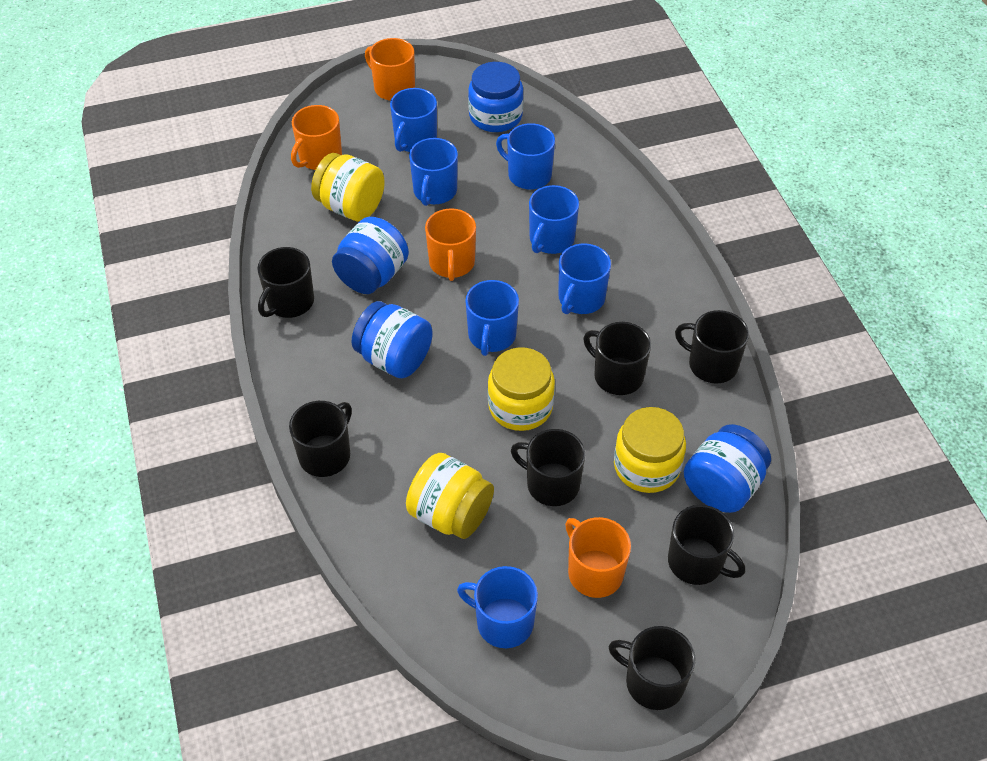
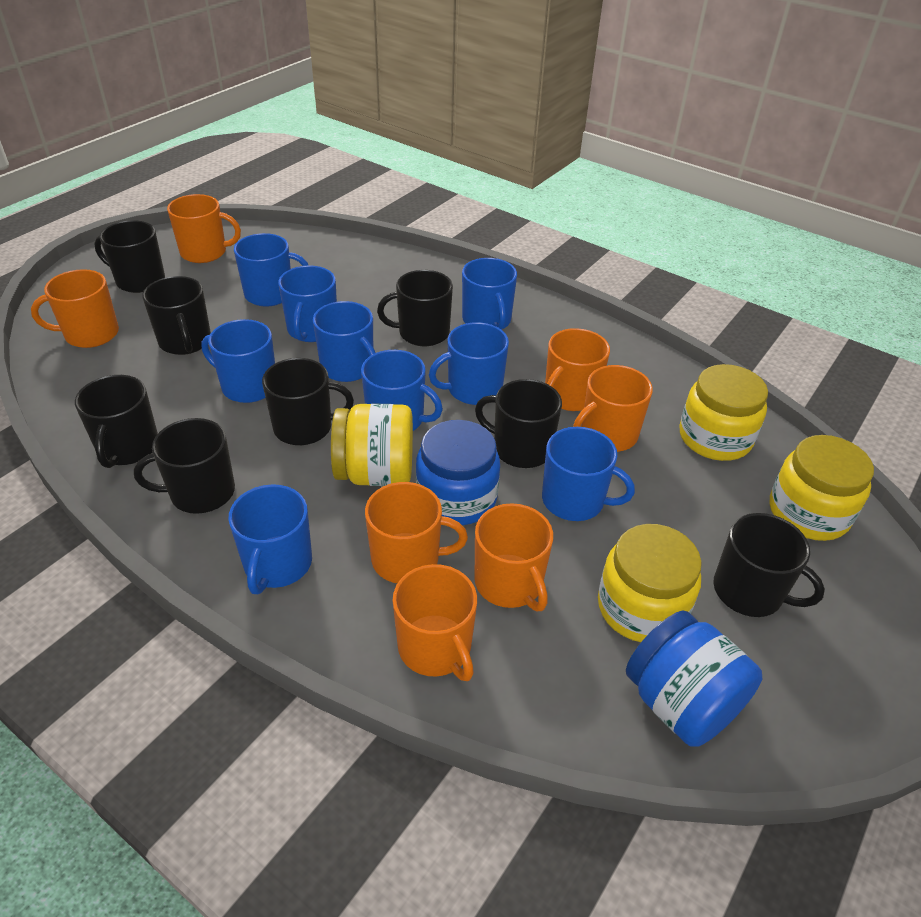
black mug: 7 -> 8
blue jar: 4 -> 2
blue mug: 7 -> 9
orange mug: 4 -> 7

